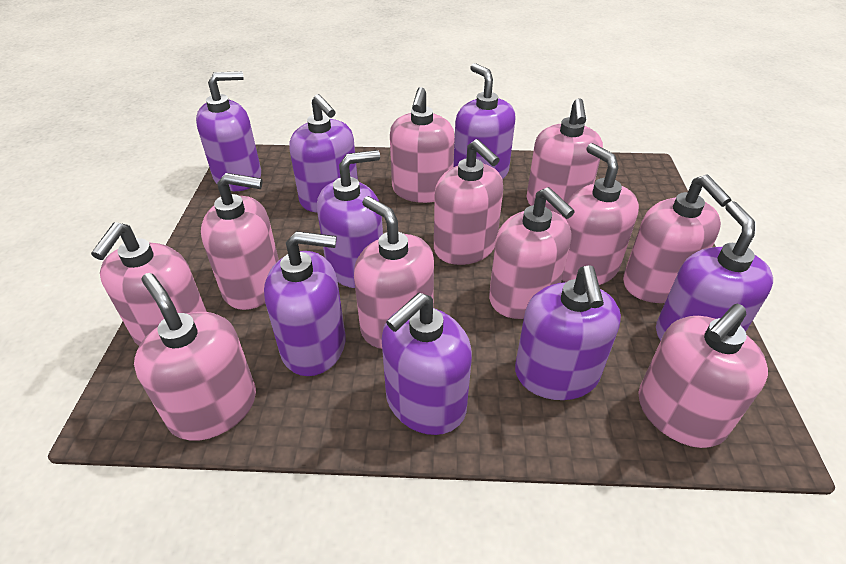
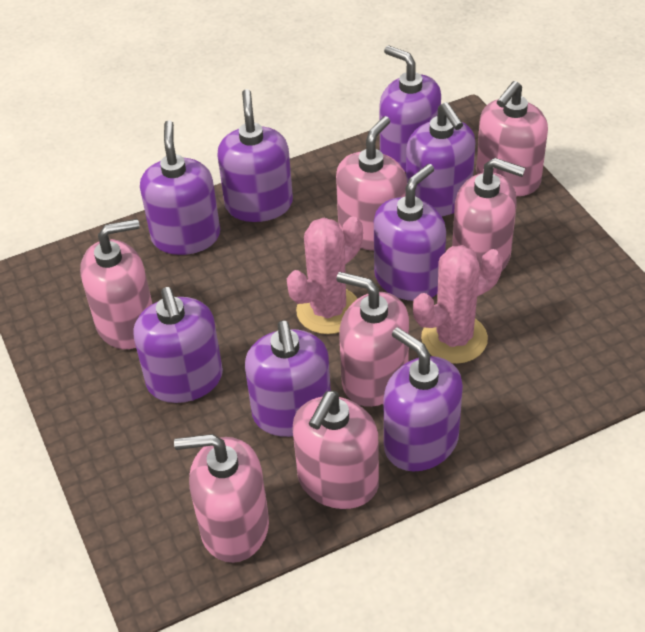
pink cactus: 0 -> 2
pink soap dispenser: 11 -> 7

